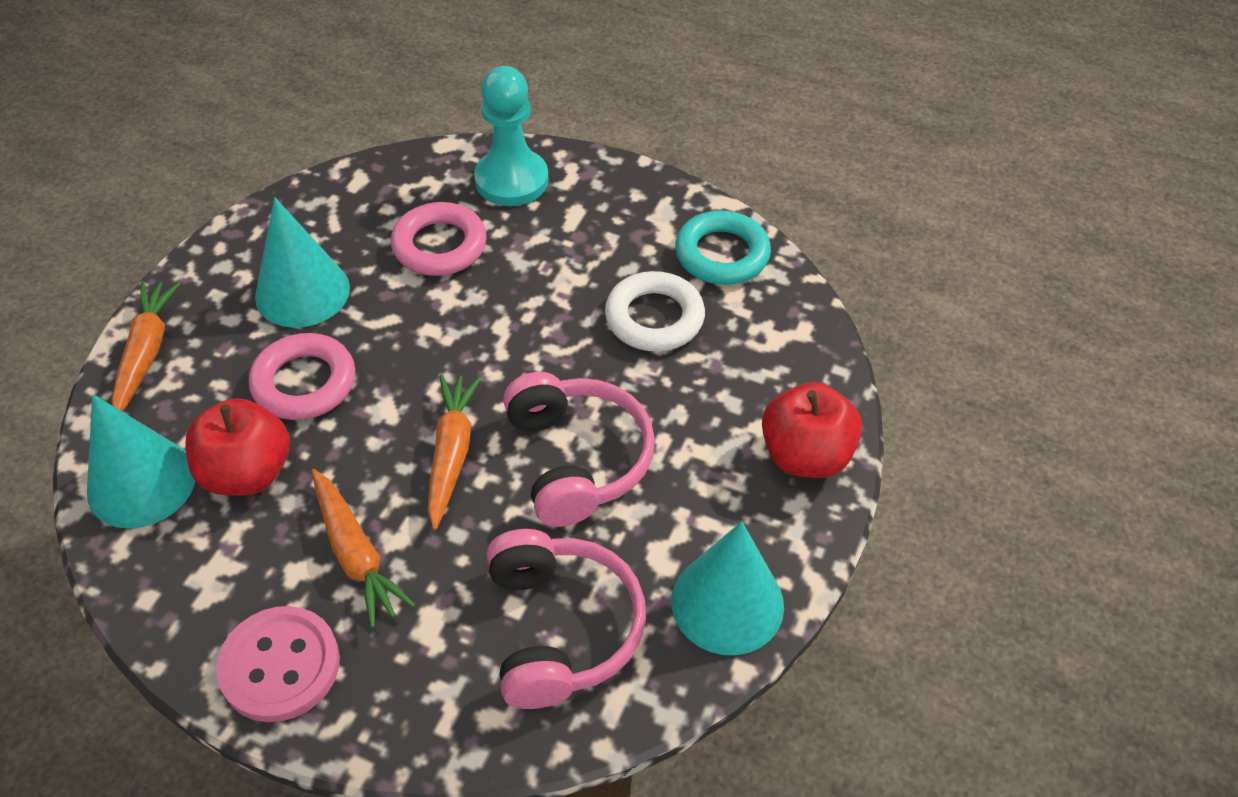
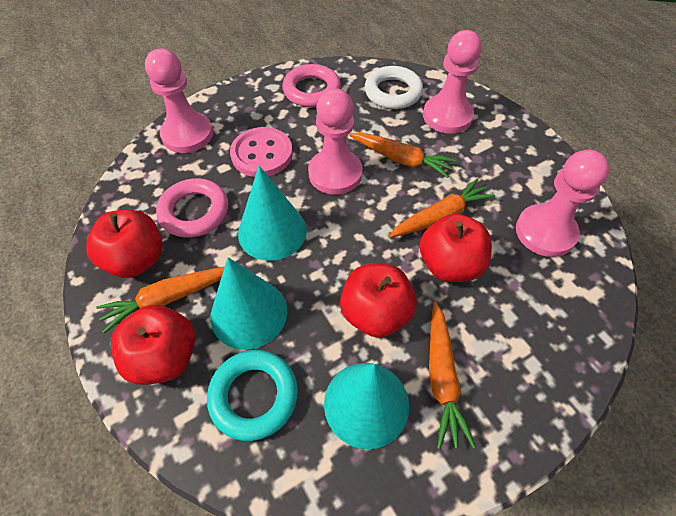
orange carrot: 3 -> 4
pink headphones: 2 -> 0
pink pawn: 0 -> 4
red apple: 2 -> 4
turquoise pawn: 1 -> 0

